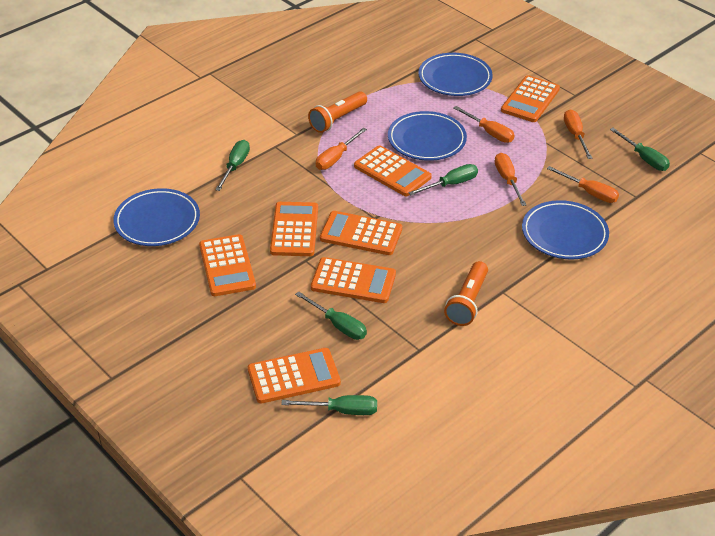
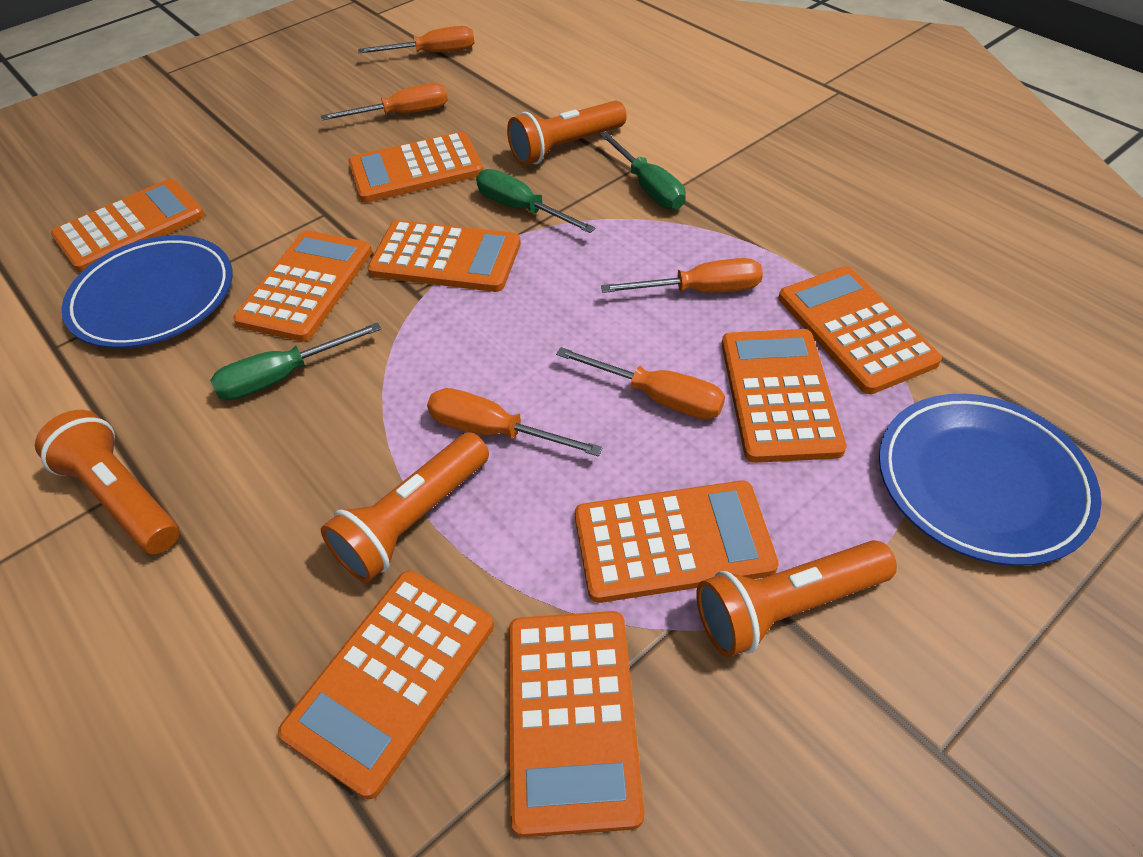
blue plate: 4 -> 2
green screwdriver: 5 -> 3
orange calculator: 7 -> 9
orange flashlight: 2 -> 4

